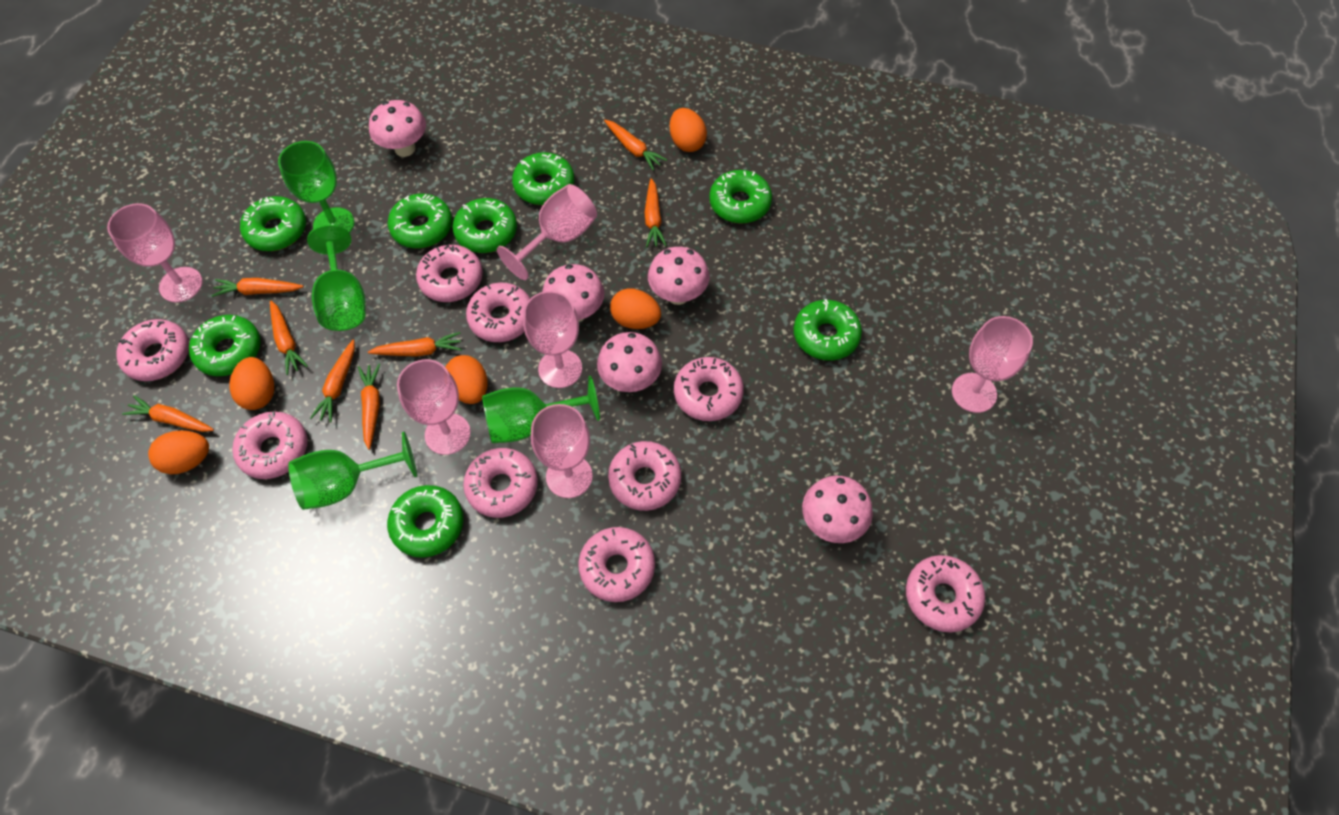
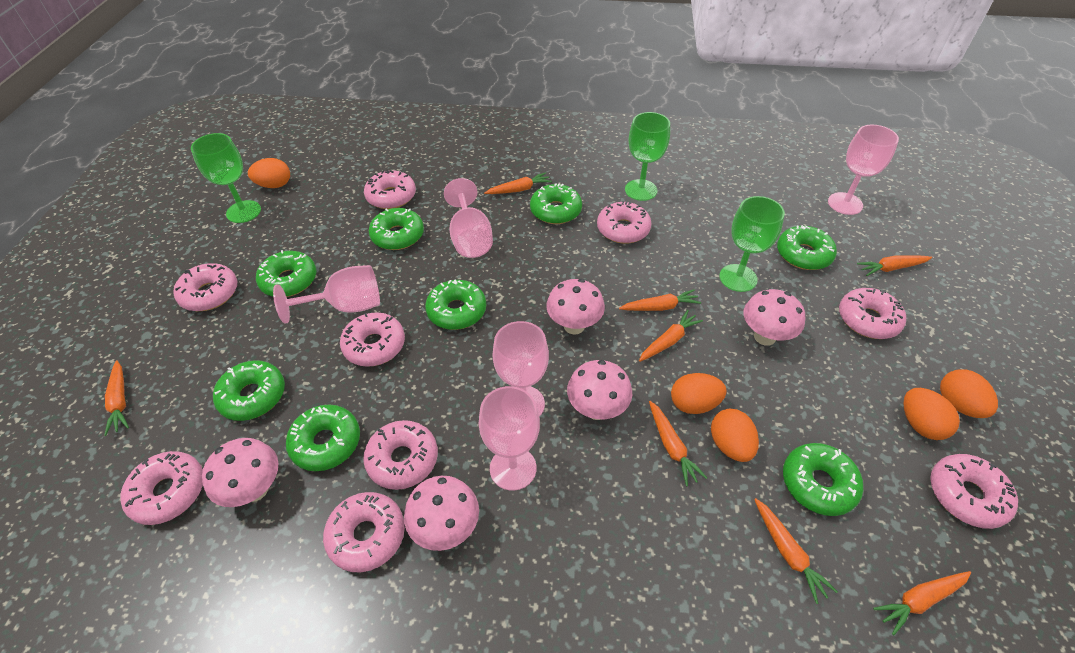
green goblet: 4 -> 3
pink goblet: 6 -> 5

